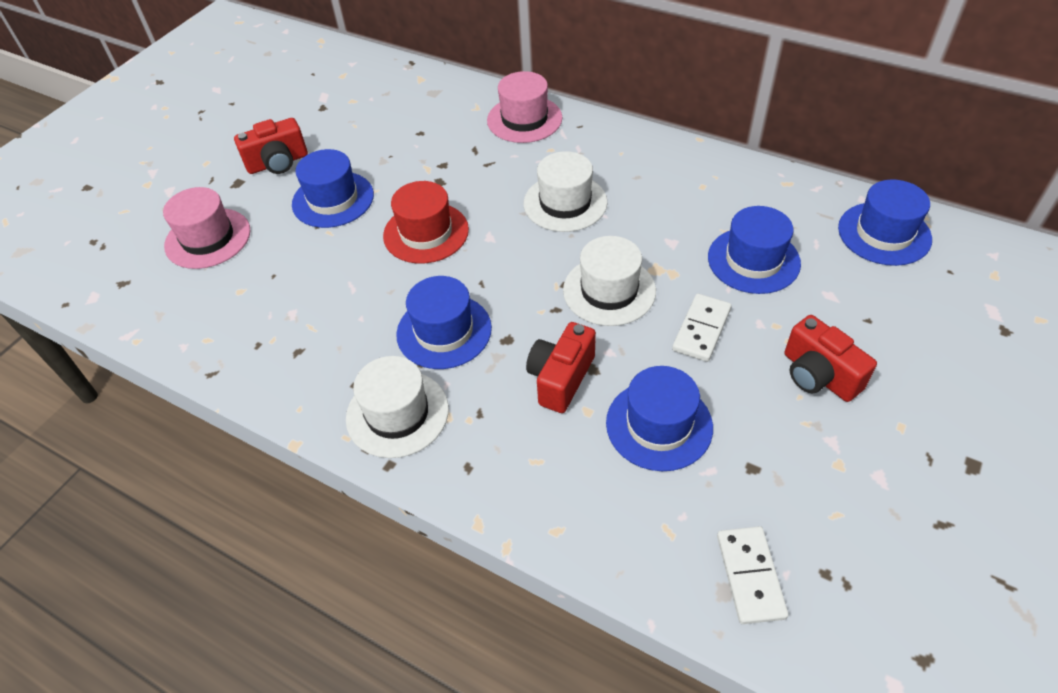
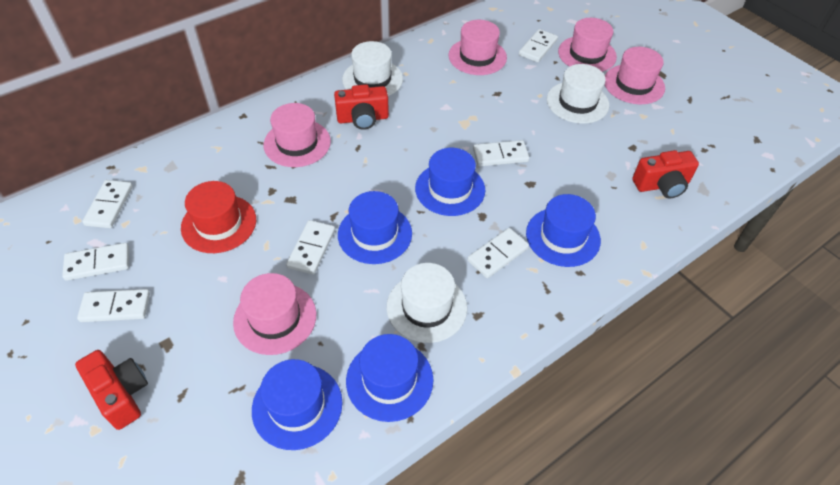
pink hat: 2 -> 5
white domino: 2 -> 7

